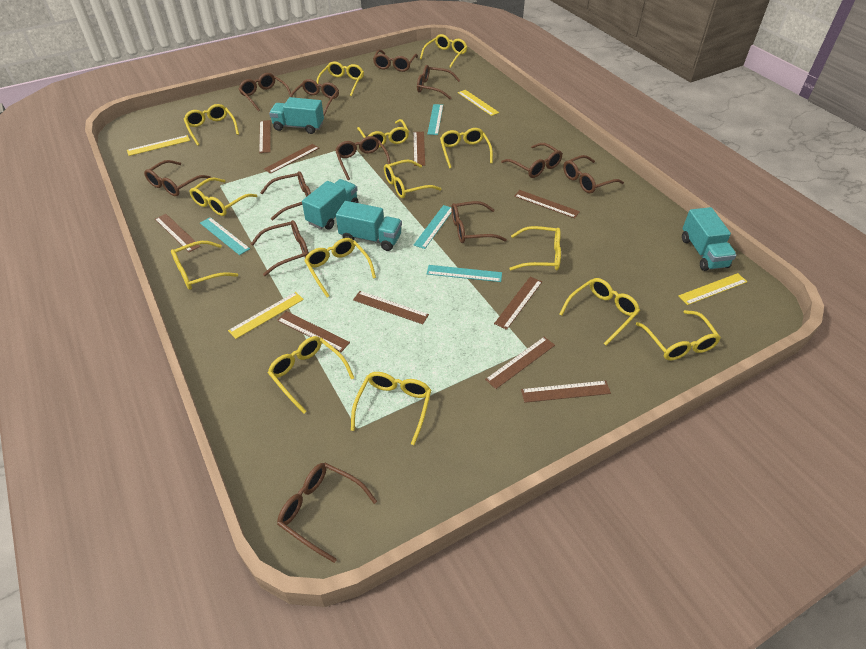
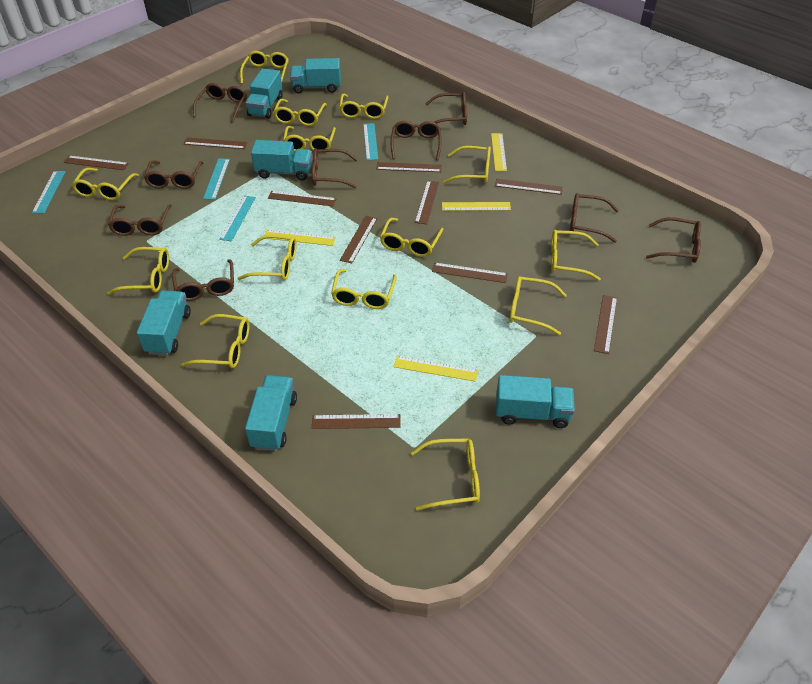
brown glasses: 12 -> 9
turquoise truck: 4 -> 6

